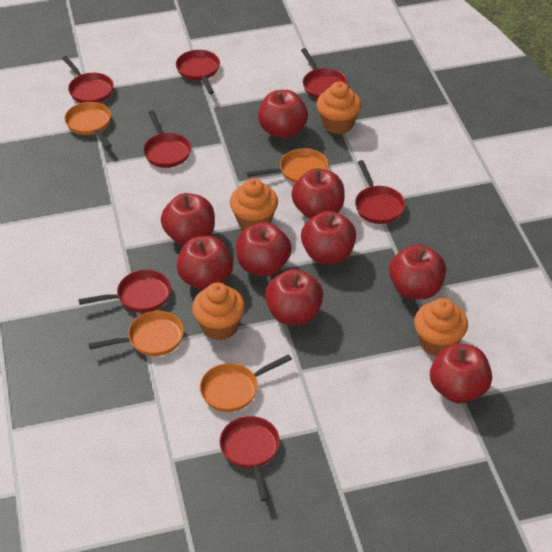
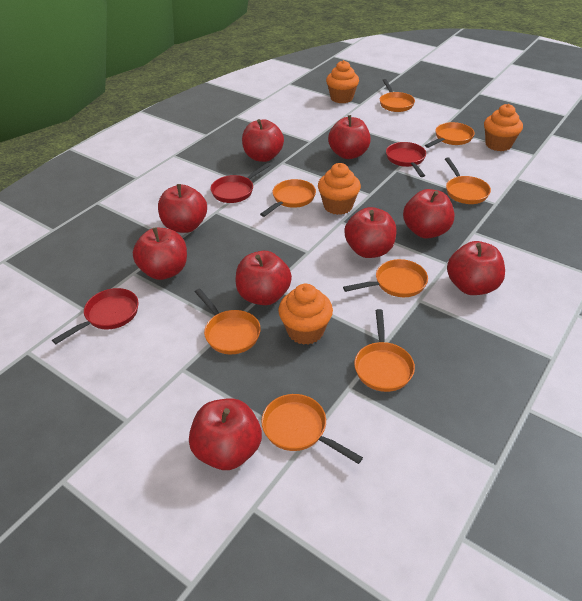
orange pan: 4 -> 8
red pan: 7 -> 3

